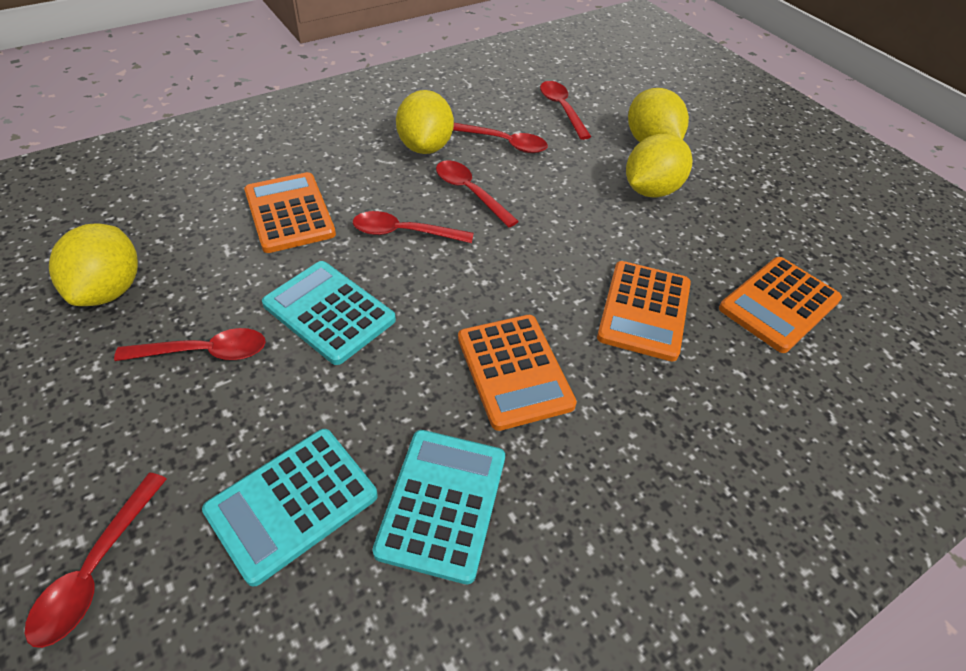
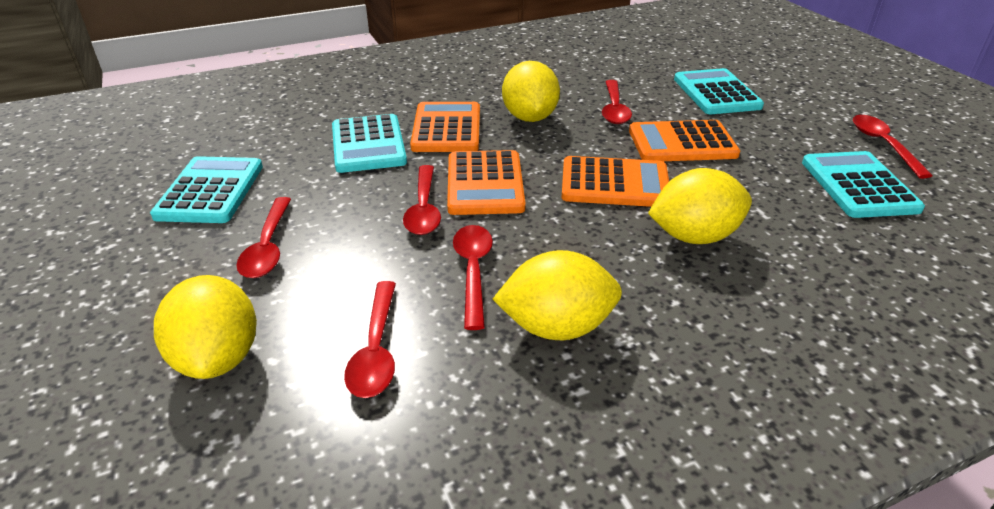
turquoise calculator: 3 -> 4

